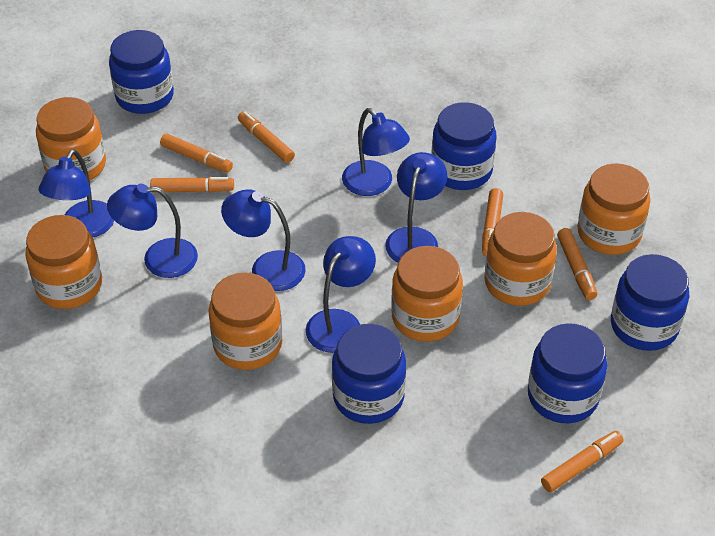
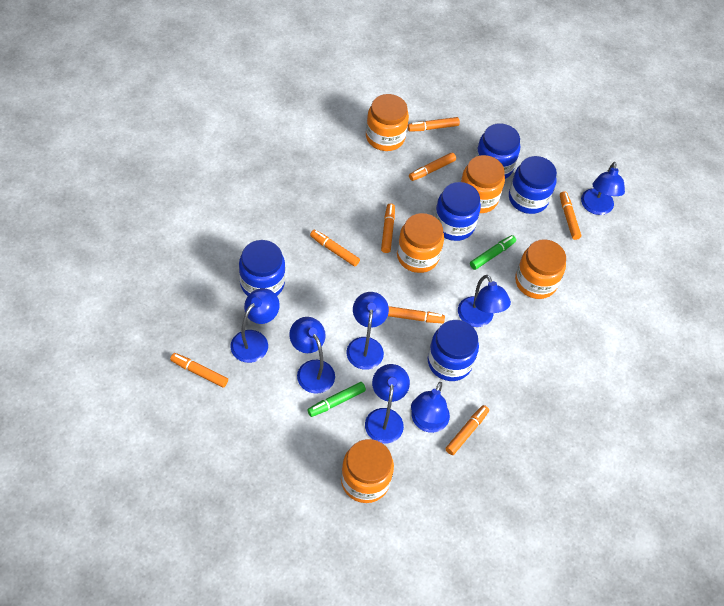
blue lamp: 6 -> 7
green marker: 0 -> 2
orange jar: 6 -> 5
orange marker: 6 -> 8

